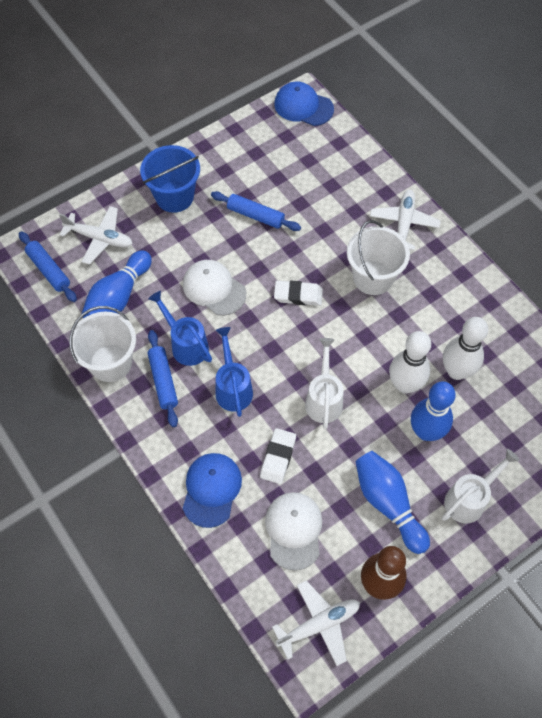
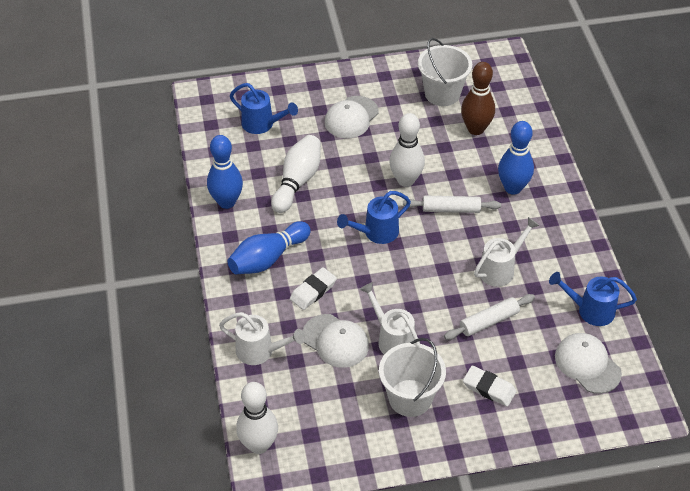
blue bucket: 1 -> 0
blue cap: 2 -> 0
blue rolling pin: 3 -> 0
blue watering can: 2 -> 3
white bowling pin: 2 -> 3
white cap: 2 -> 3
white plane: 3 -> 0
white rolling pin: 0 -> 2
white watering can: 2 -> 3

